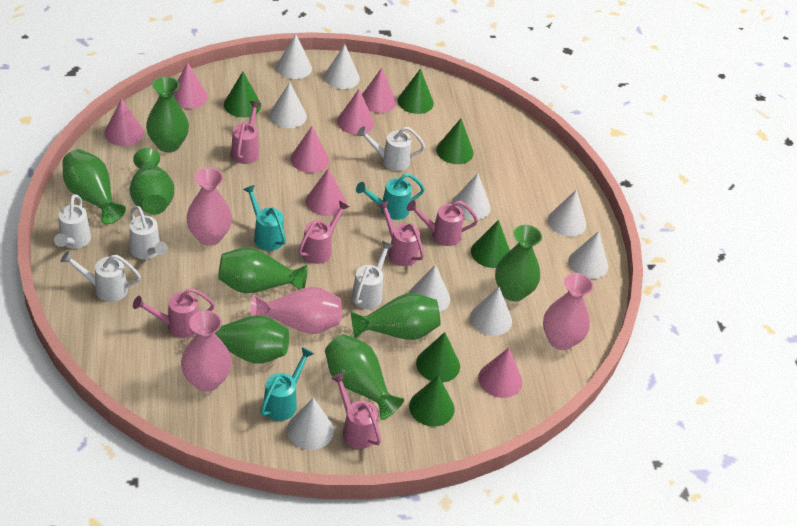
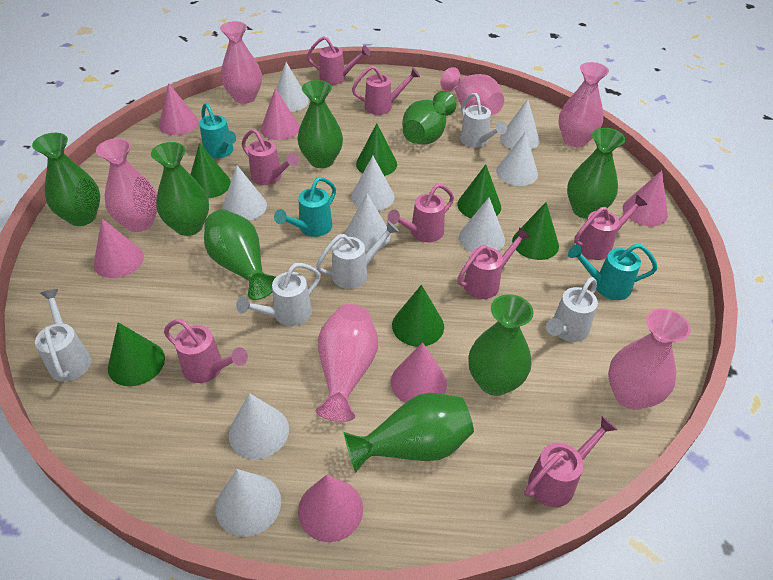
pink cone: 7 -> 6
pink vase: 4 -> 6
pink watering can: 6 -> 8

